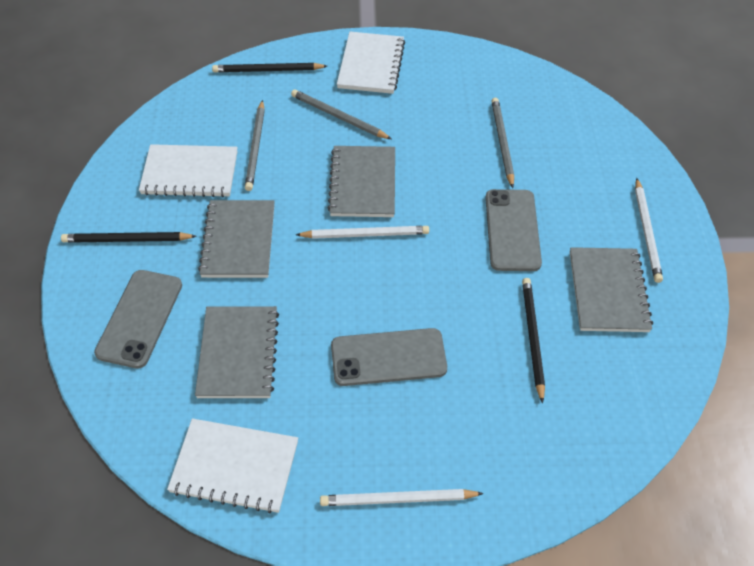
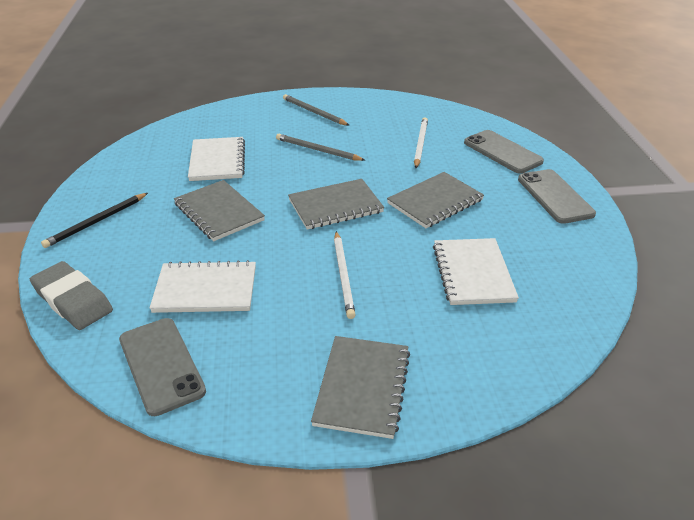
black pencil: 3 -> 1
grey eraser: 0 -> 1
grey pencil: 3 -> 2
white pencil: 3 -> 2

